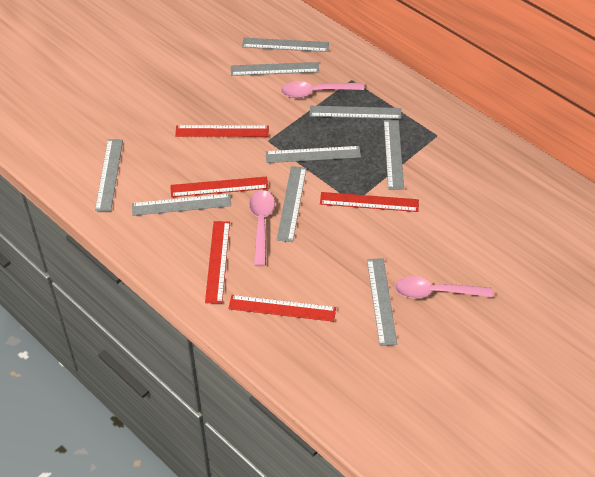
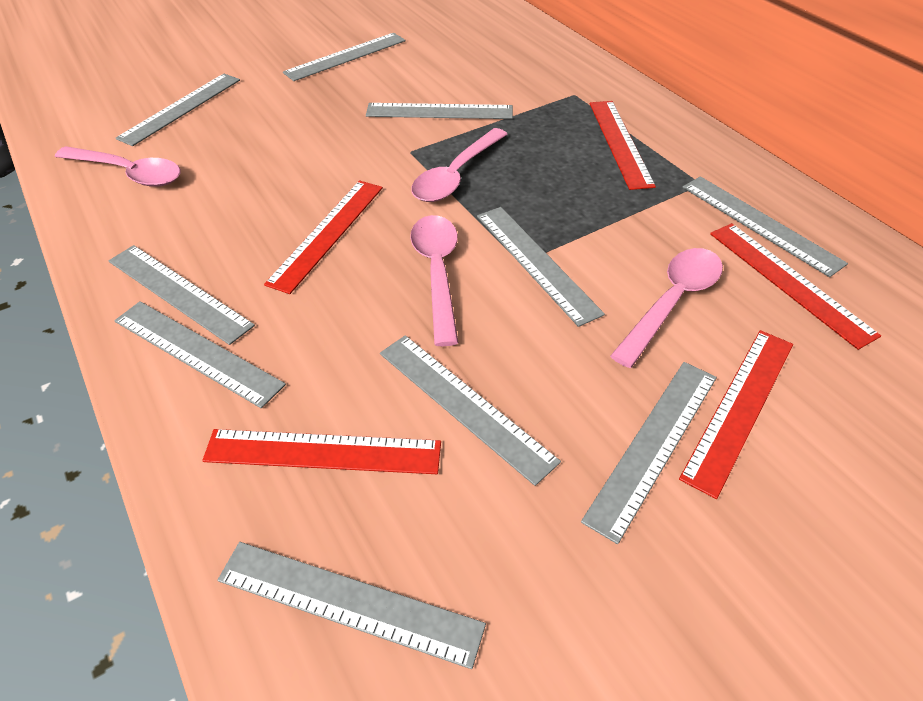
grey ruler: 9 -> 10
pink spoon: 3 -> 4

